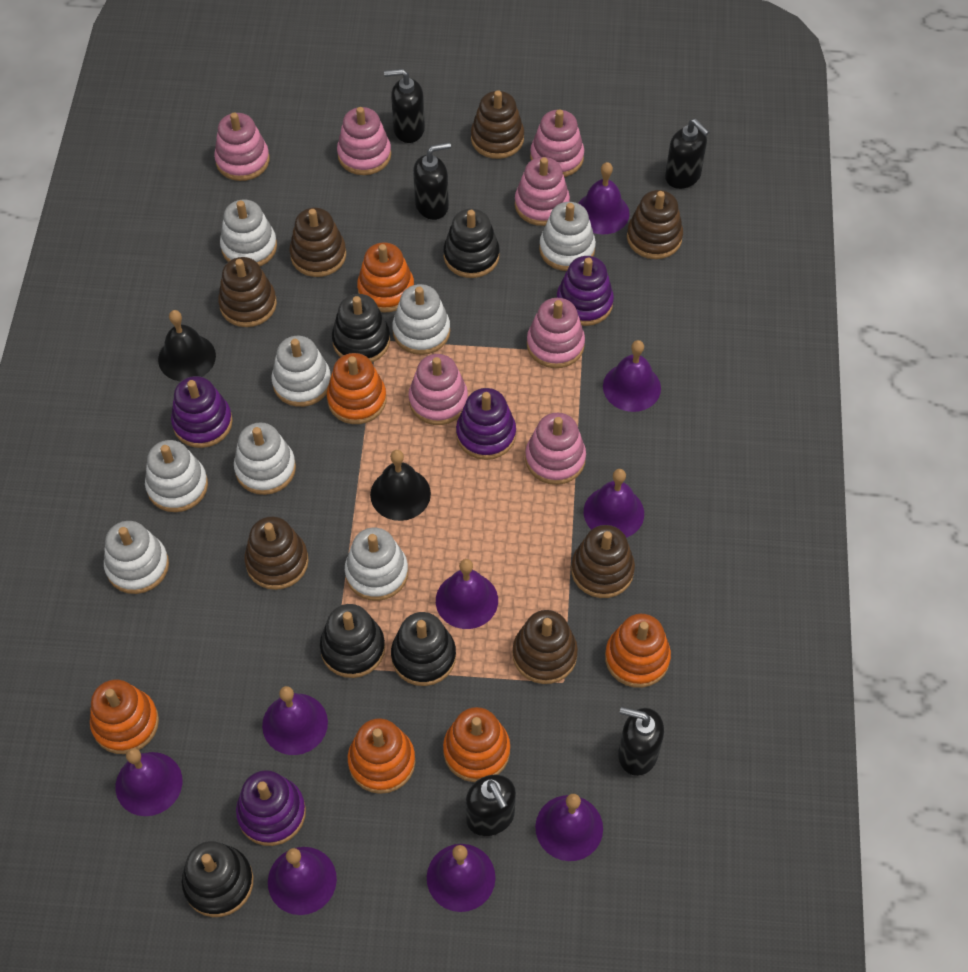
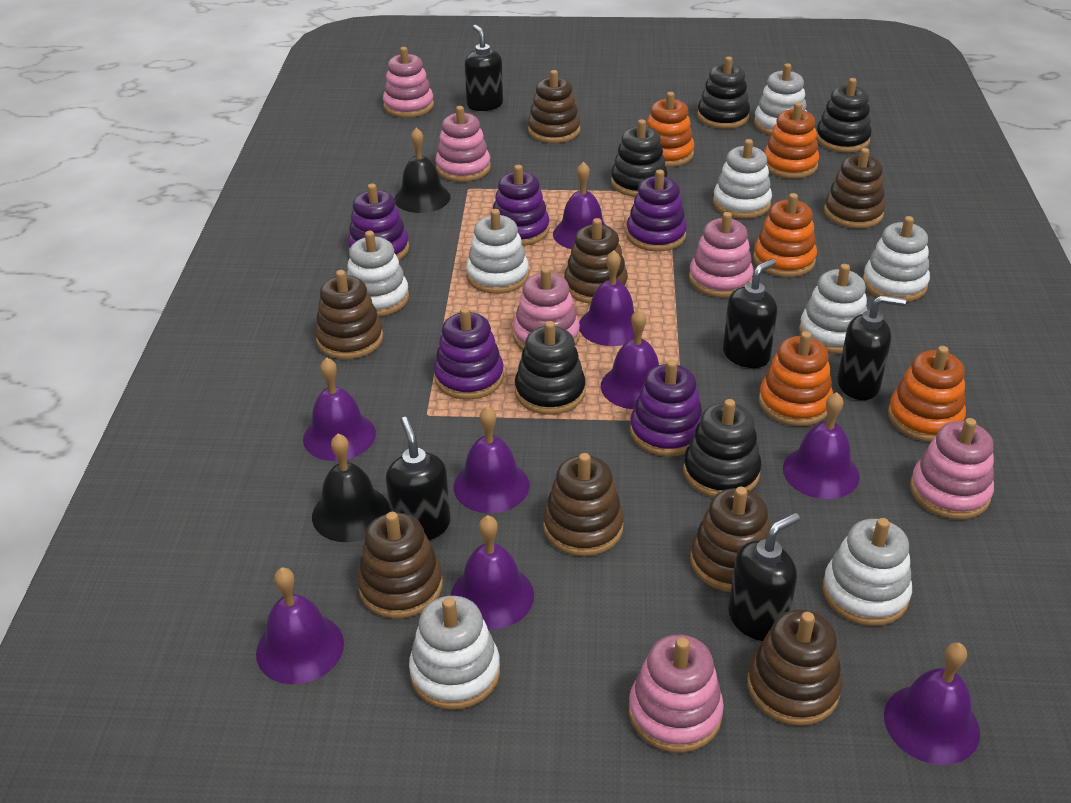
brown stacking toy: 7 -> 8
orange stacking toy: 6 -> 5
pink stacking toy: 7 -> 6
purple stacking toy: 4 -> 5

